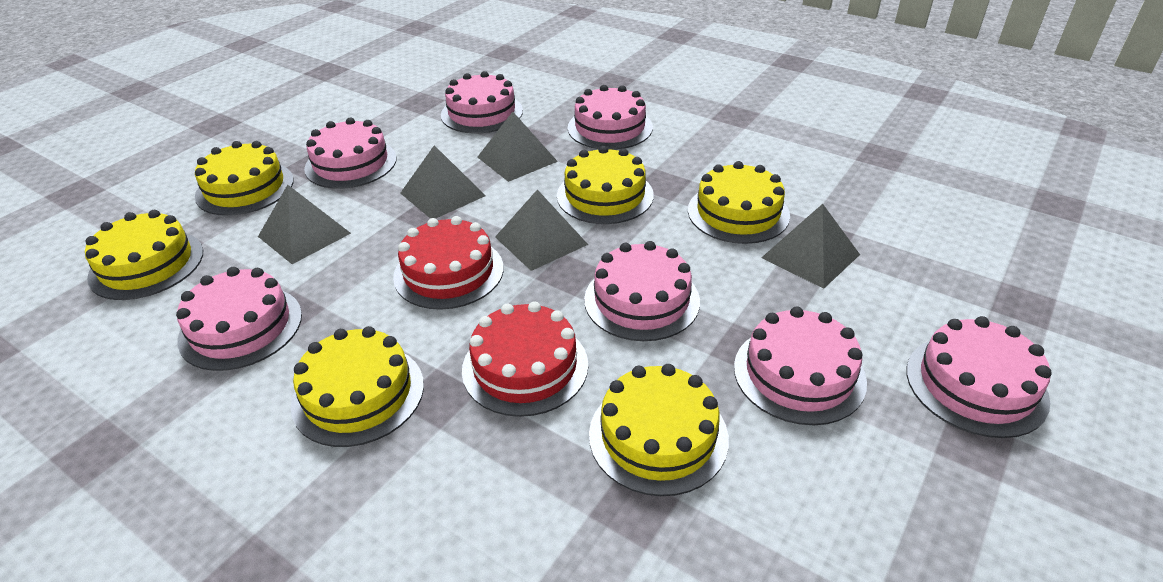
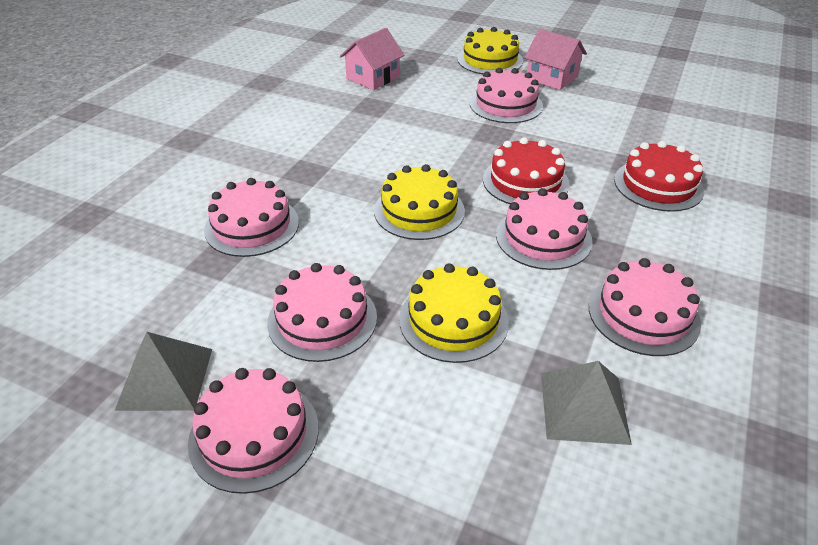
grey pyramid: 5 -> 2
pink cake: 7 -> 6
pink house: 0 -> 2
yellow cake: 6 -> 3

